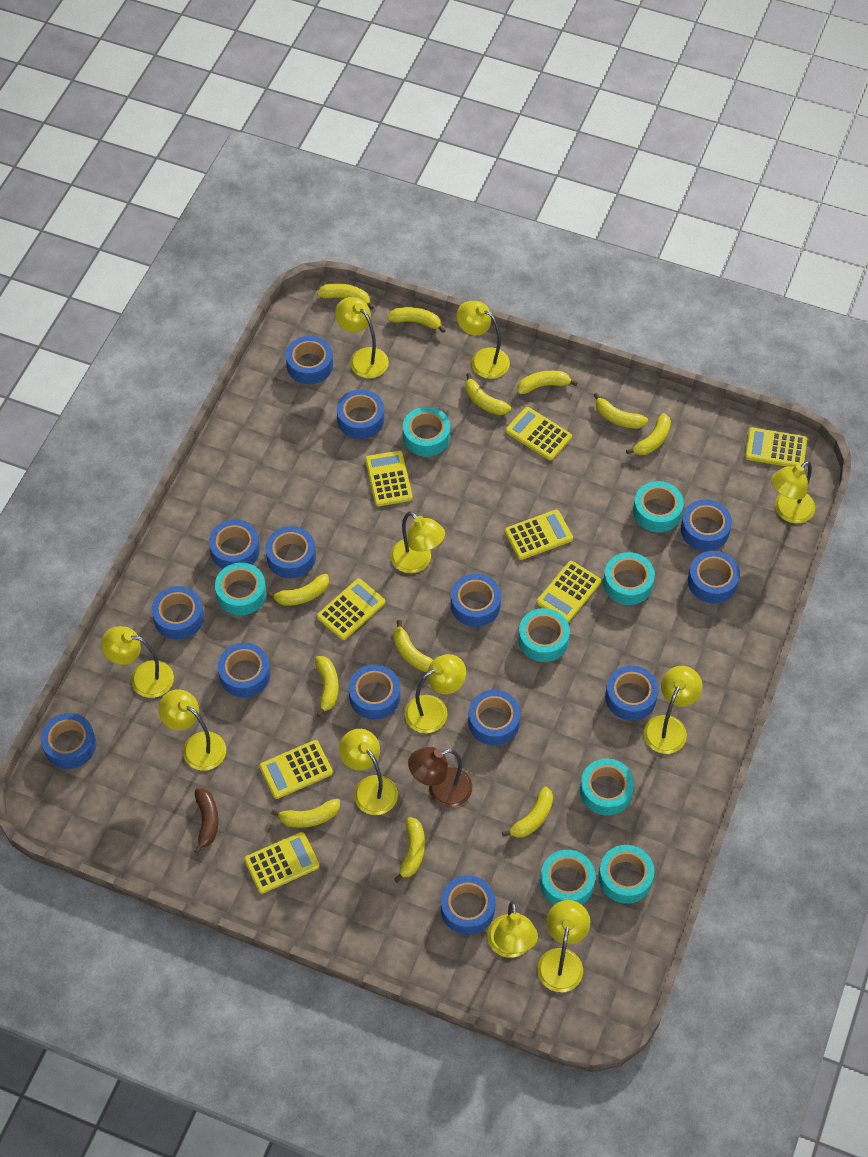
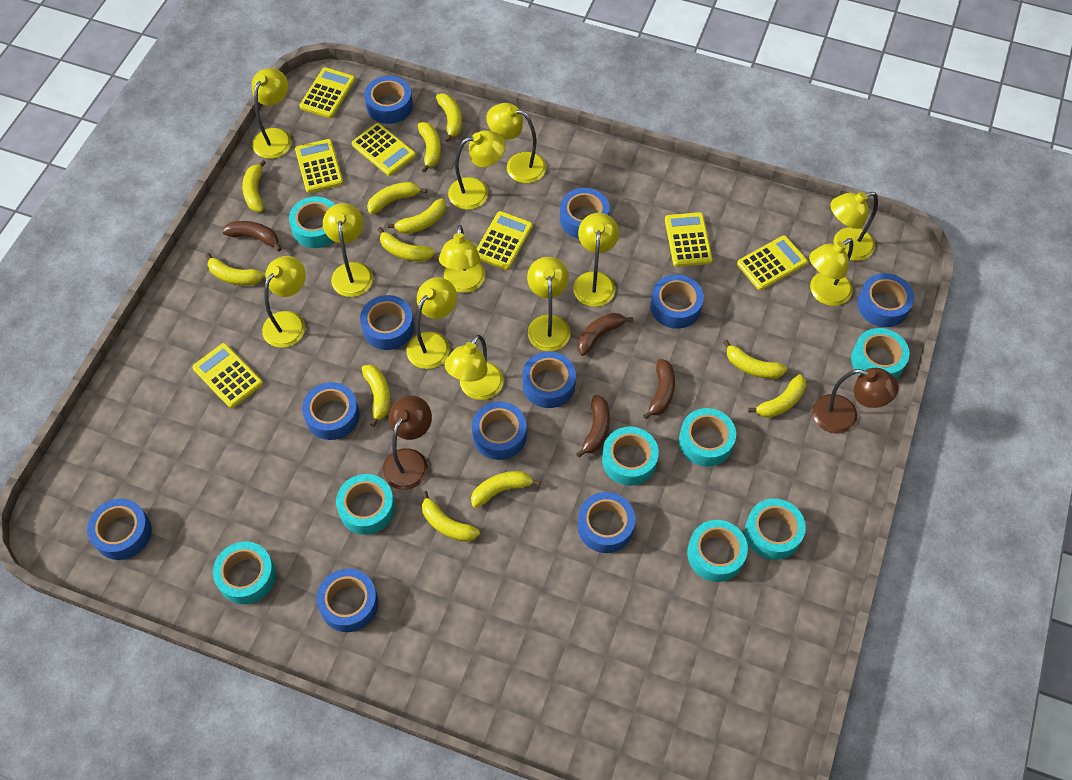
blue tape: 14 -> 11
brown banana: 1 -> 4
brown lamp: 1 -> 2
yellow calculator: 8 -> 7
yellow lamp: 11 -> 12

